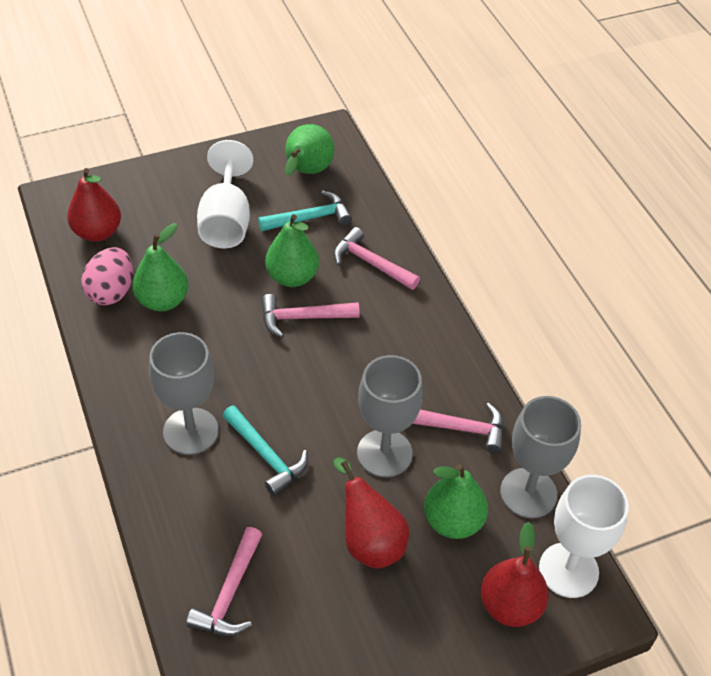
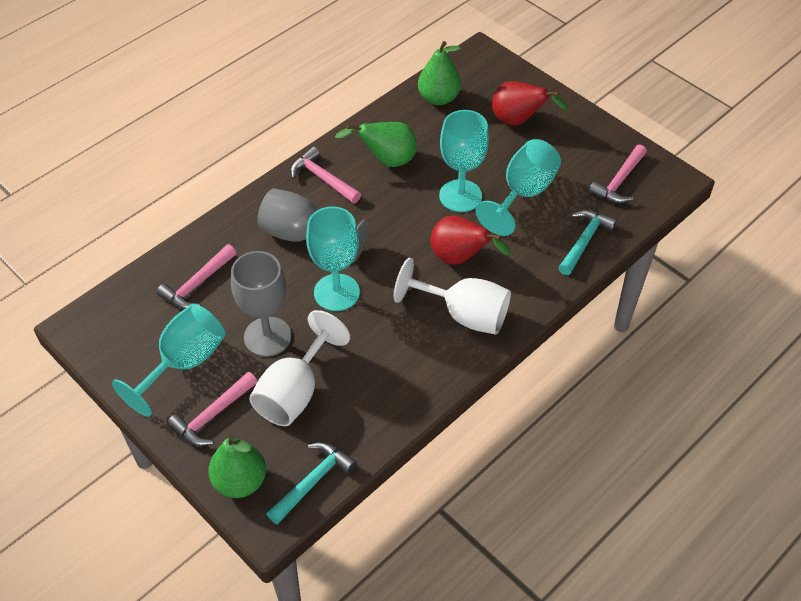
green pear: 4 -> 3
grey goblet: 3 -> 2
pink egg: 1 -> 0
red pear: 3 -> 2
turquoise goblet: 0 -> 4

